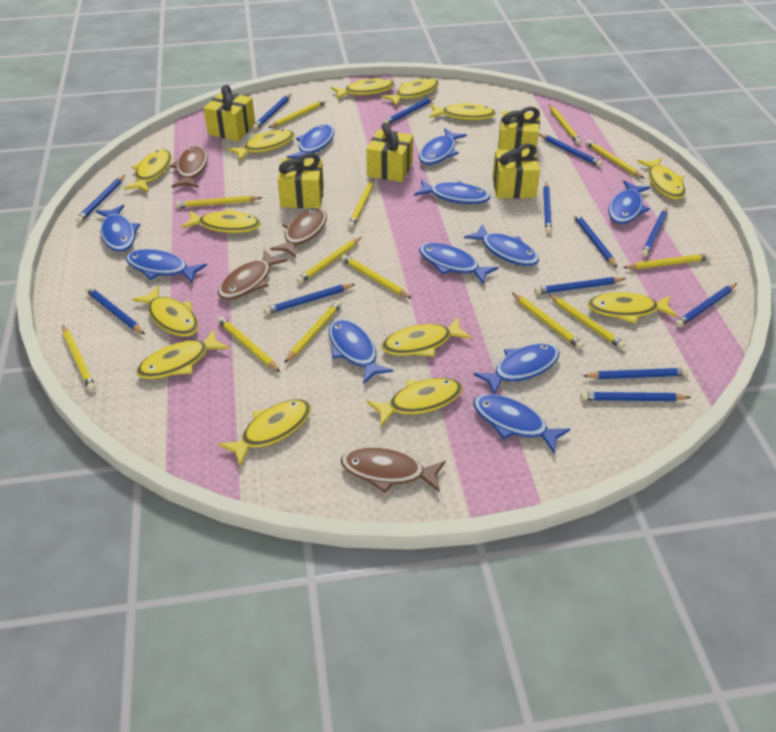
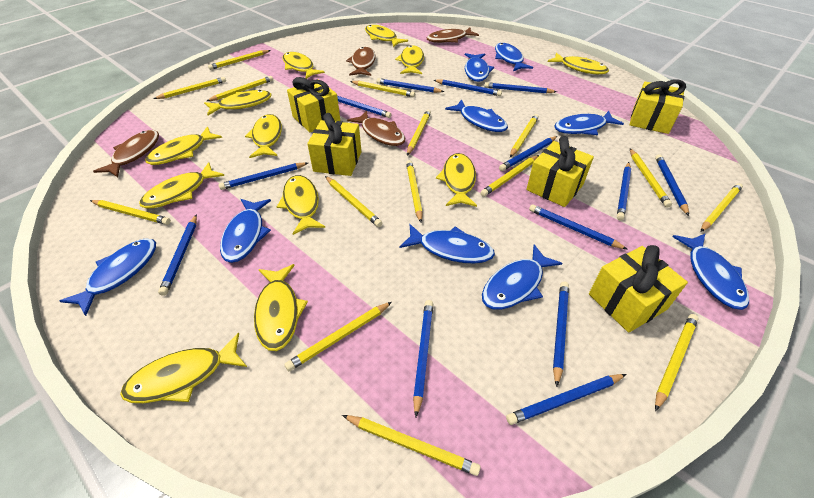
blue fish: 11 -> 9
yellow fish: 13 -> 12
yellow pencil: 13 -> 15

